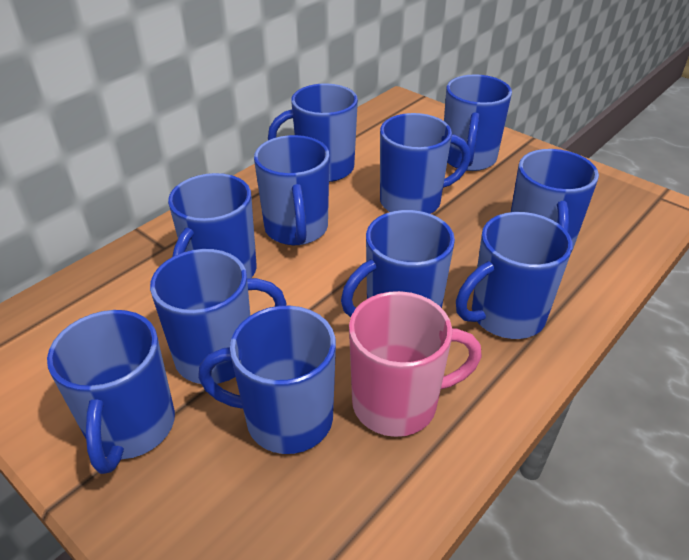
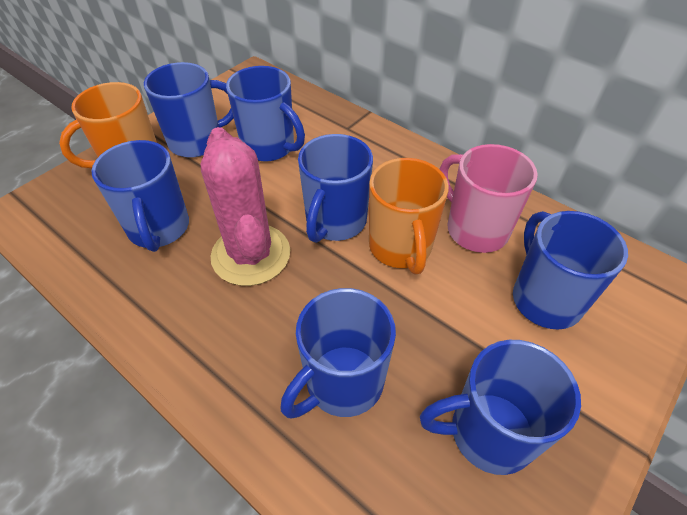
blue mug: 11 -> 7
orange mug: 0 -> 2
pink cactus: 0 -> 1

